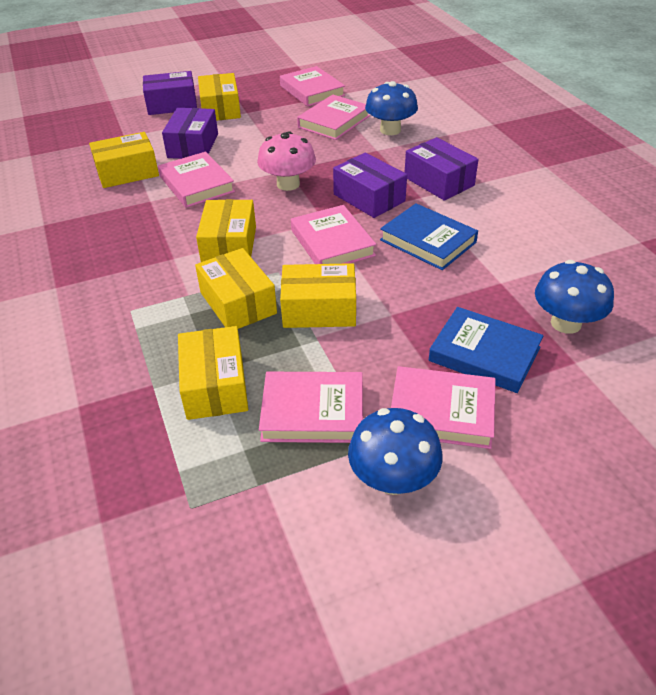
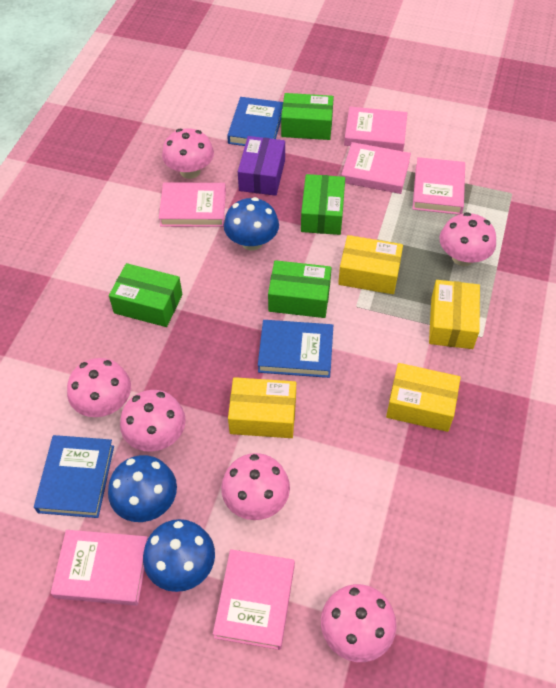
blue book: 2 -> 3
green box: 0 -> 4
pink mushroom: 1 -> 6
purple box: 4 -> 1
yellow box: 6 -> 4

